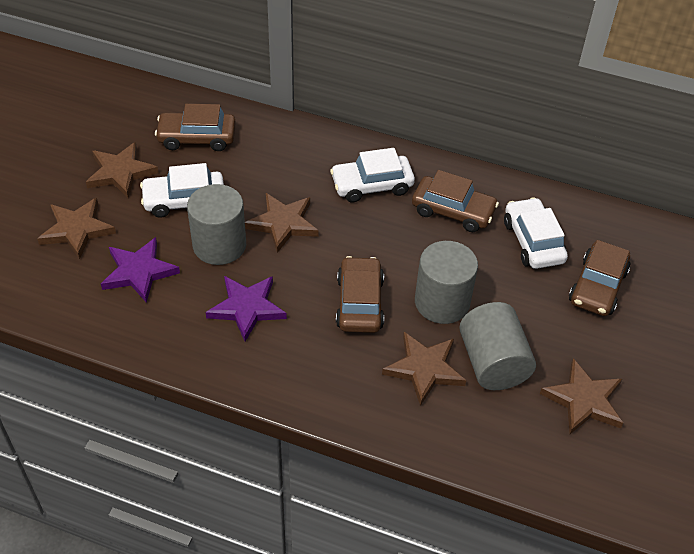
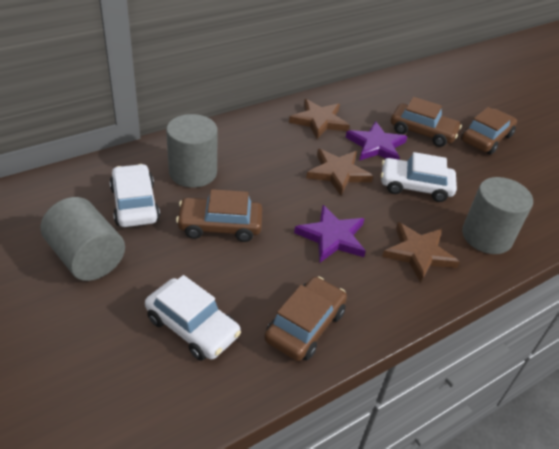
brown star: 5 -> 3

